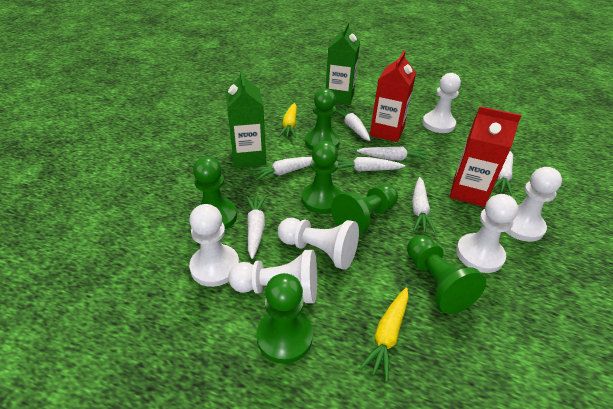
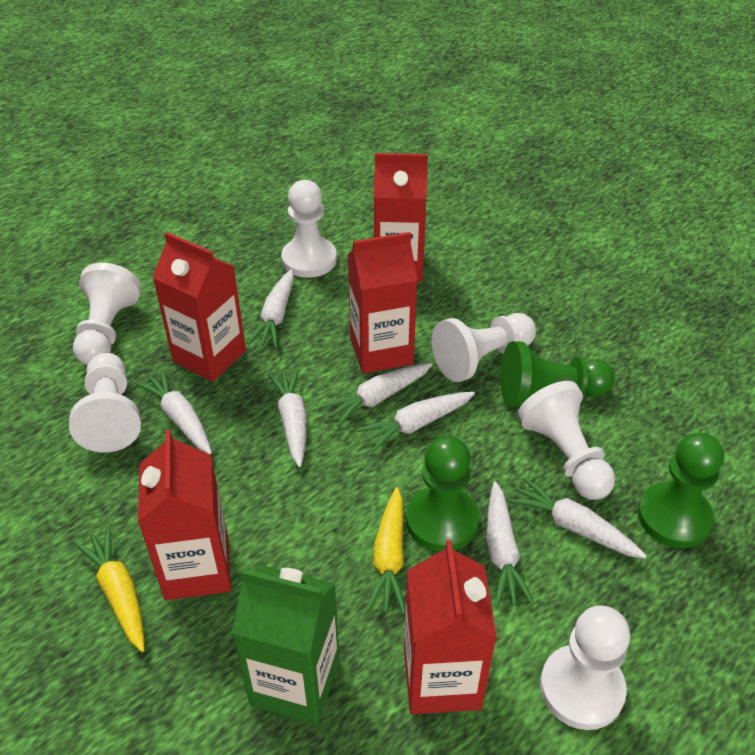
green carton: 2 -> 1
green pawn: 6 -> 3
red carton: 2 -> 5

